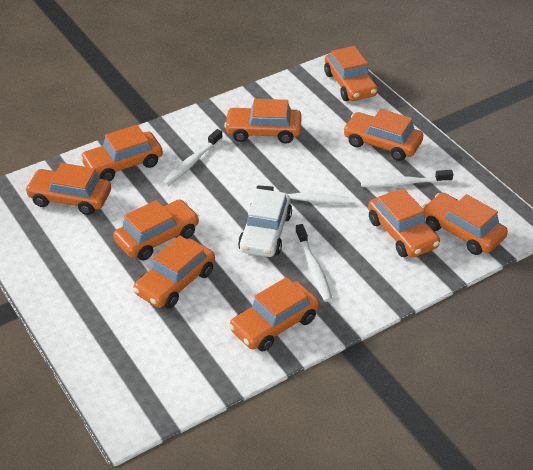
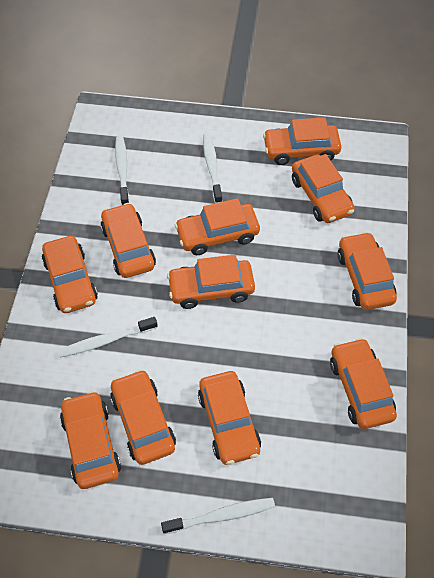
orange car: 10 -> 11
white car: 1 -> 0

